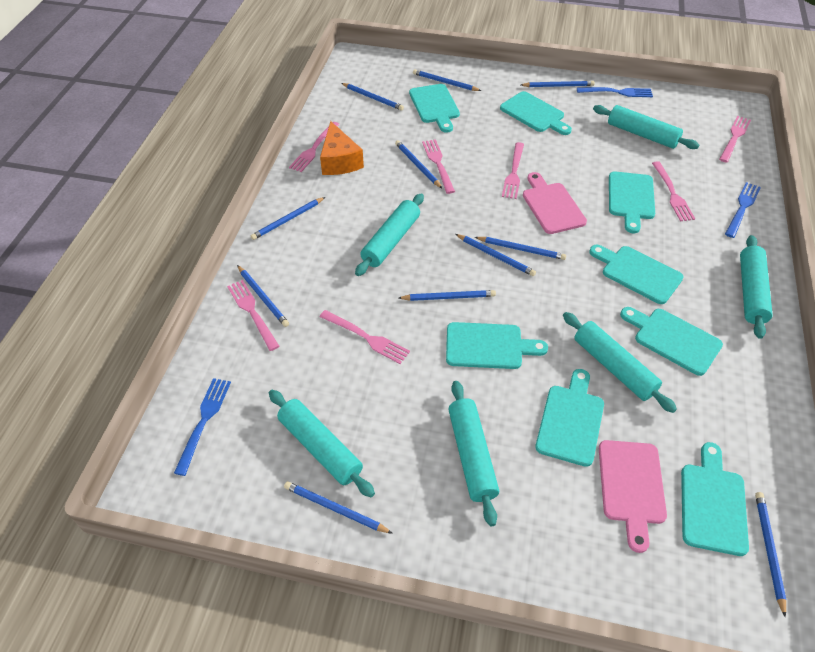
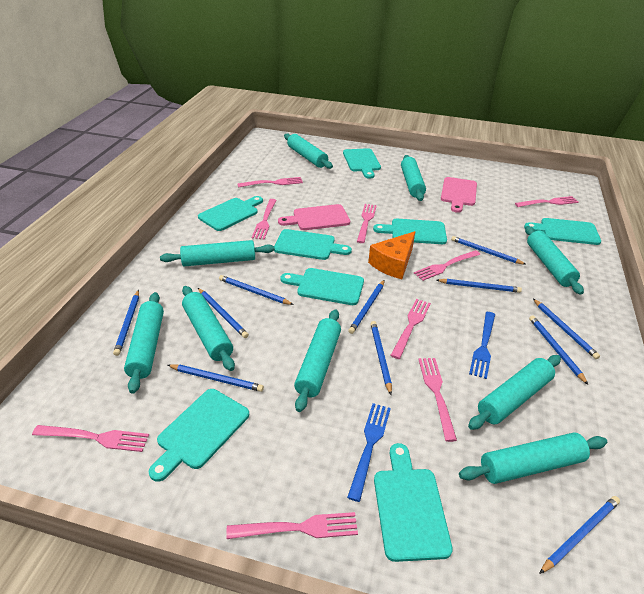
blue fork: 3 -> 2
pink fork: 7 -> 9
turquoise rolling pin: 6 -> 9

